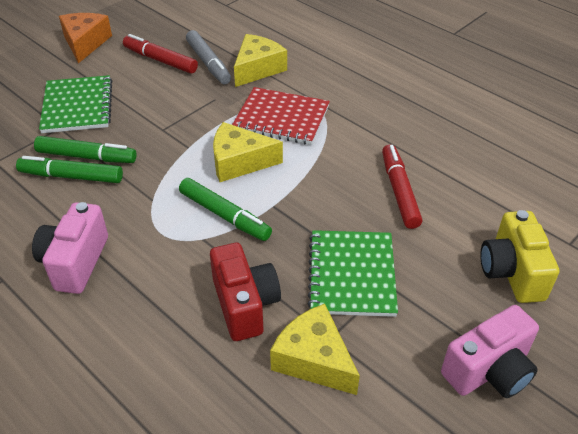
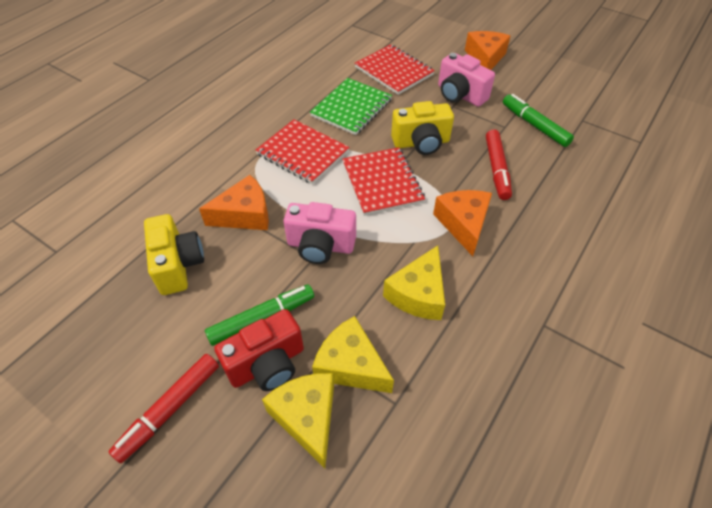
green marker: 3 -> 2
green notebook: 2 -> 1
grey marker: 1 -> 0
orange cheese: 1 -> 3
red notebook: 1 -> 3
yellow camera: 1 -> 2

